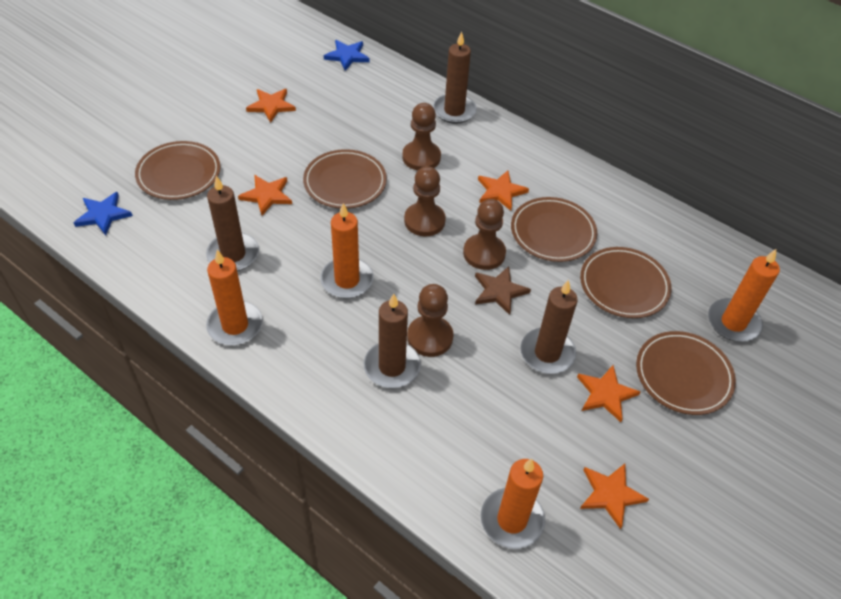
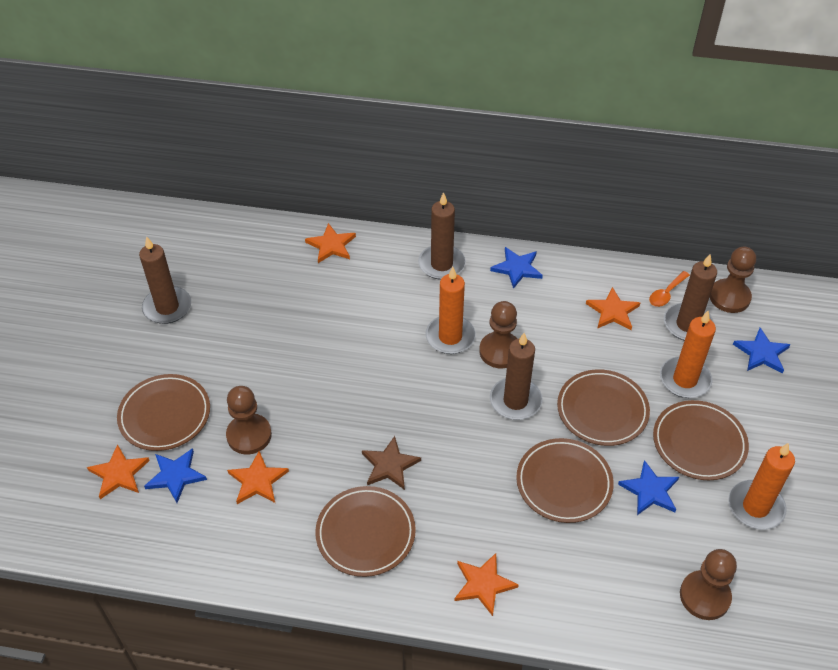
blue star: 2 -> 4
orange candle: 4 -> 3
orange spoon: 0 -> 1

